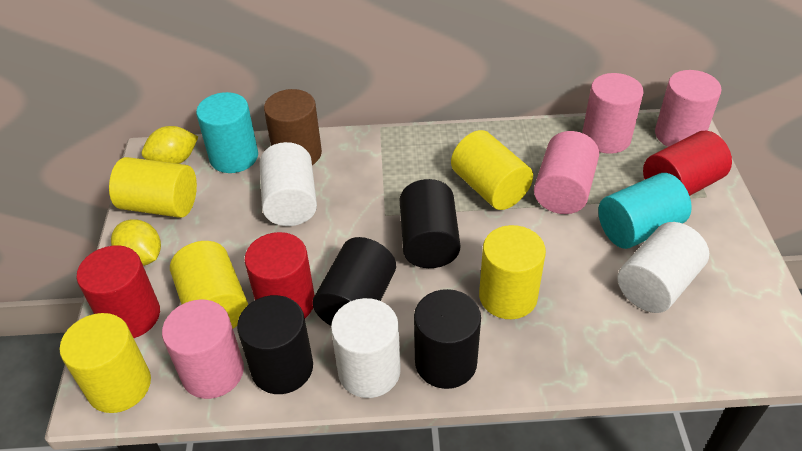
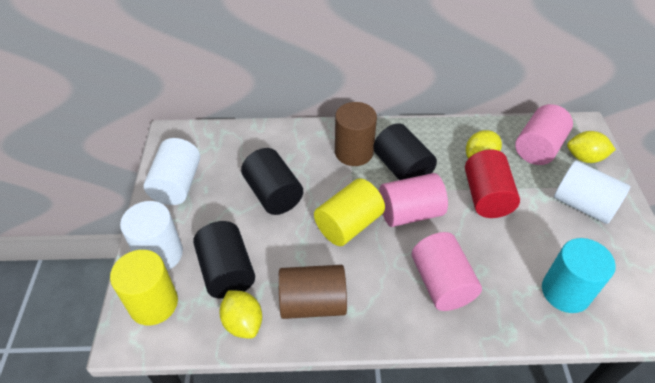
black cylinder: 4 -> 3
brown cylinder: 1 -> 2
pink cylinder: 4 -> 3
red cylinder: 3 -> 1
turquoise cylinder: 2 -> 1
yellow cylinder: 5 -> 2
yellow lemon: 2 -> 3

